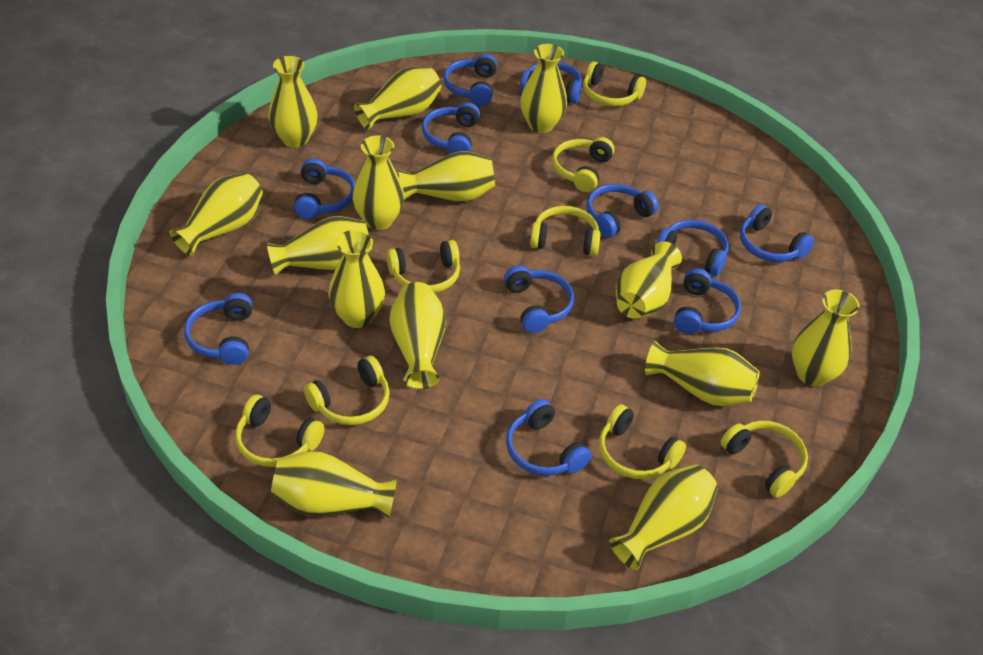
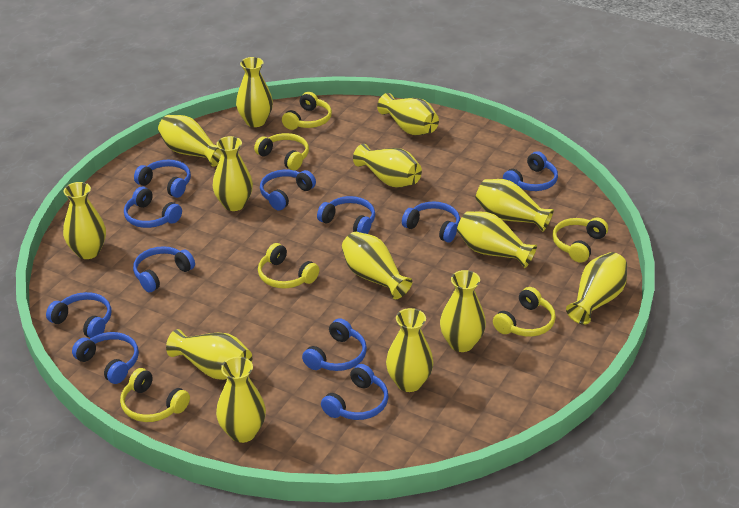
yellow headphones: 8 -> 6

